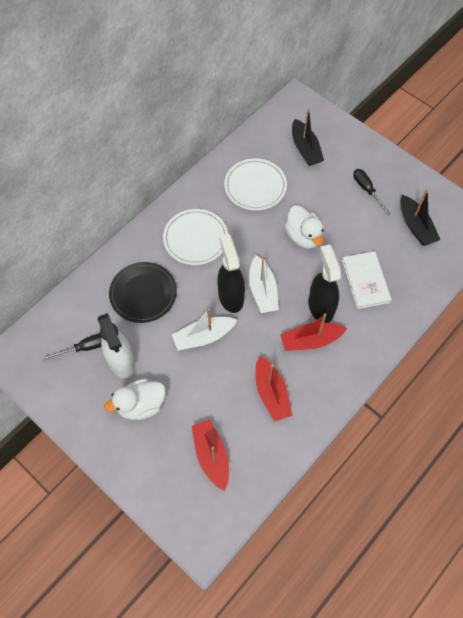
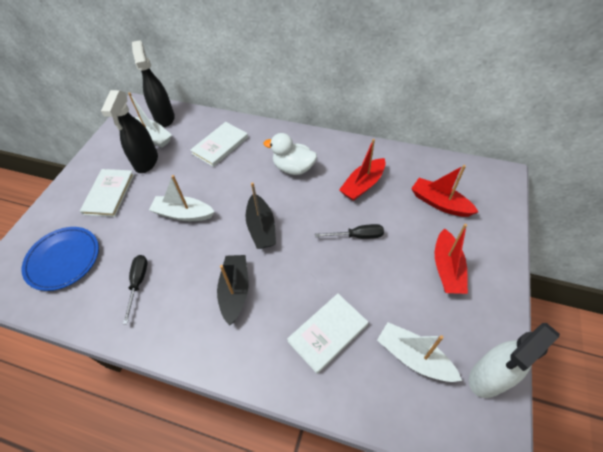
black plate: 1 -> 0
blue plate: 0 -> 1
white boat: 2 -> 3
white book: 1 -> 3
white duck: 2 -> 1
white plate: 2 -> 0

